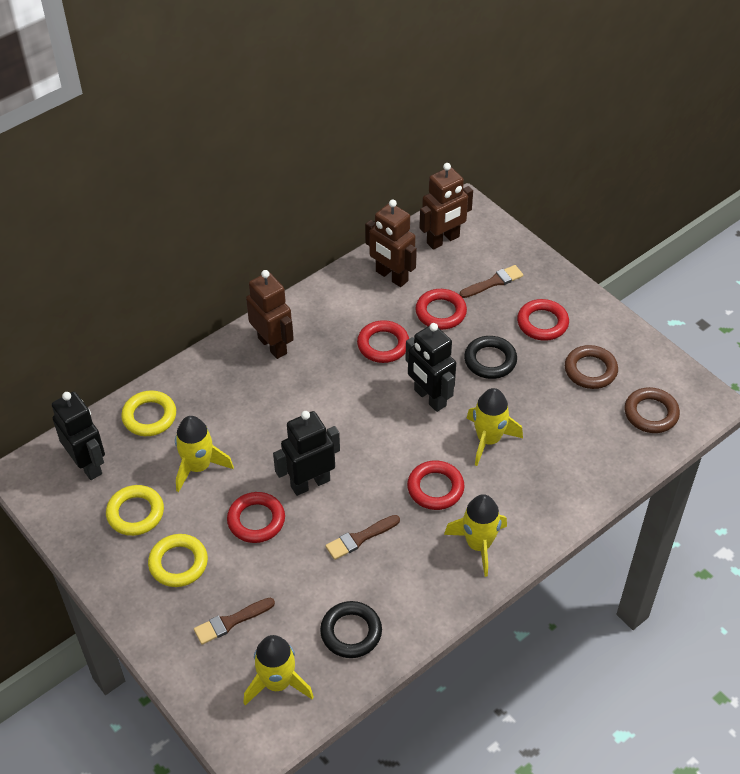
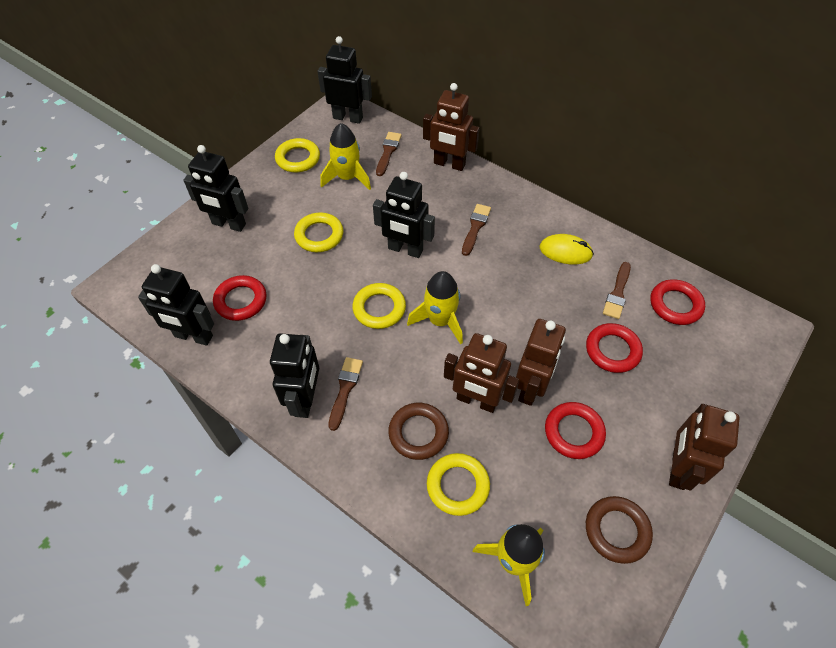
black ring: 2 -> 0
black robot: 3 -> 5
brown brush: 3 -> 4
brown robot: 3 -> 4
red ring: 5 -> 4
yellow mouse: 0 -> 1
yellow ring: 3 -> 4
yellow rocket: 4 -> 3

